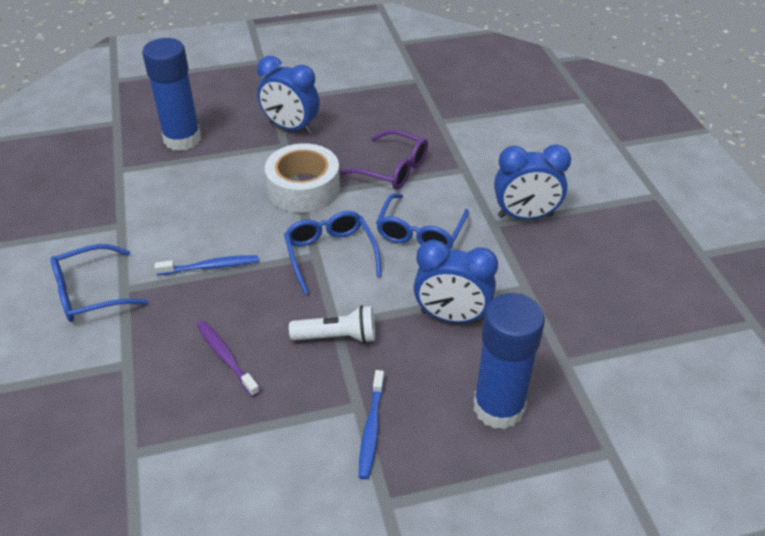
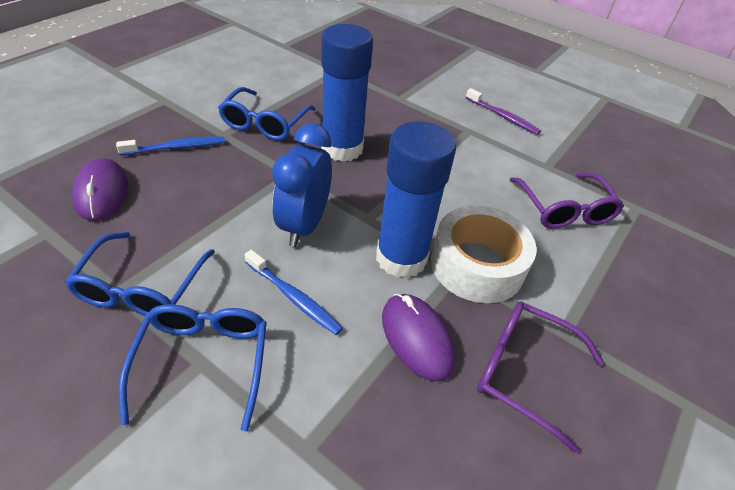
blue clock: 3 -> 1
purple glasses: 1 -> 2
purple mouse: 0 -> 2
white flashlight: 1 -> 0

